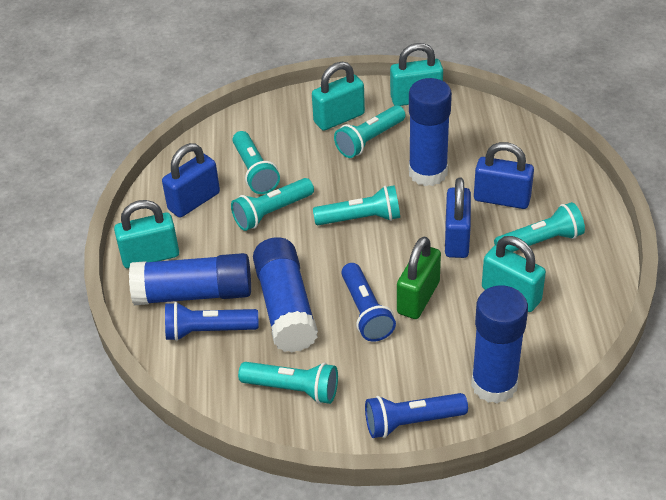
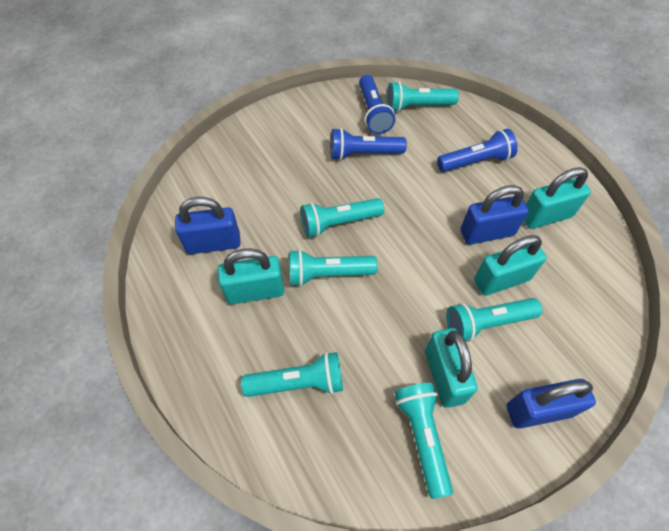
blue glue stick: 4 -> 0
green padlock: 1 -> 0

